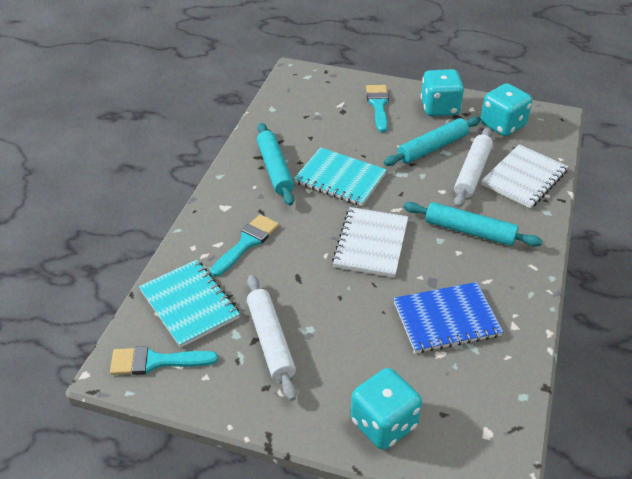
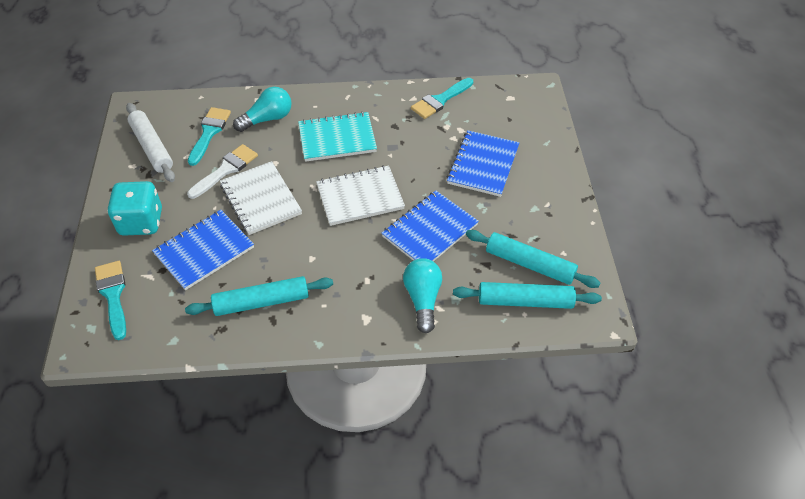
blue notebook: 1 -> 3
turquoise dice: 3 -> 1
turquoise light bulb: 0 -> 2
turquoise notebook: 2 -> 1
white brush: 0 -> 1
white rolling pin: 2 -> 1

